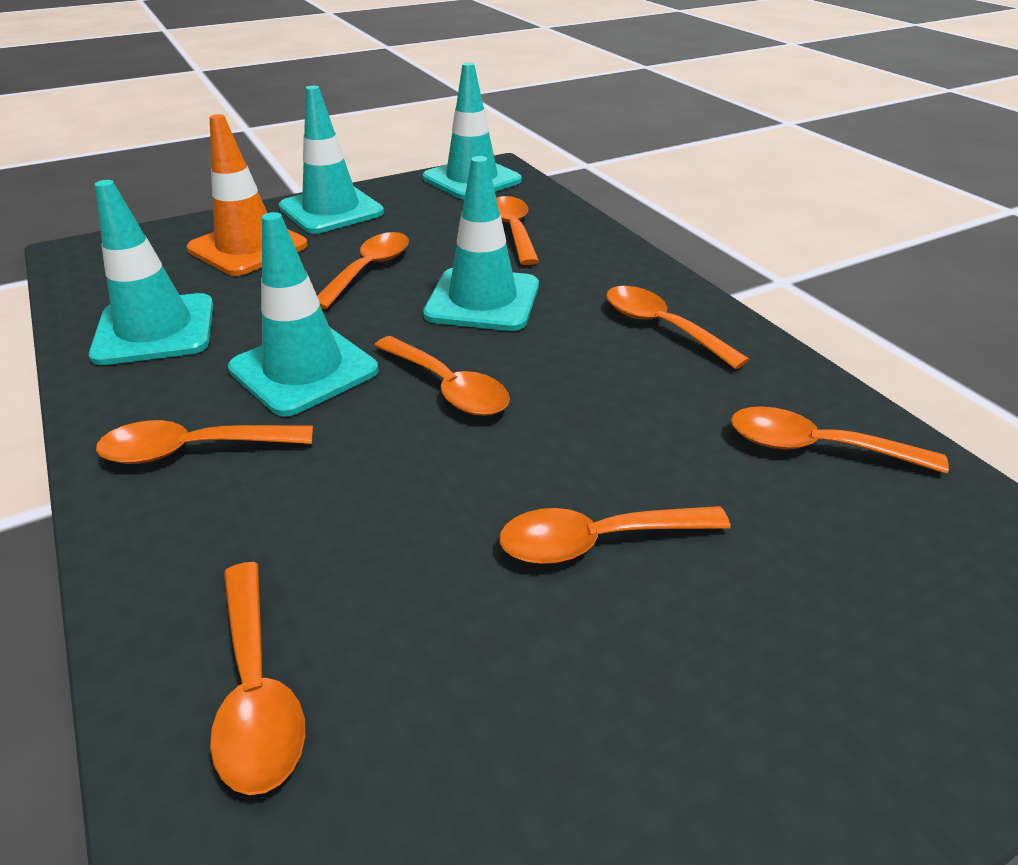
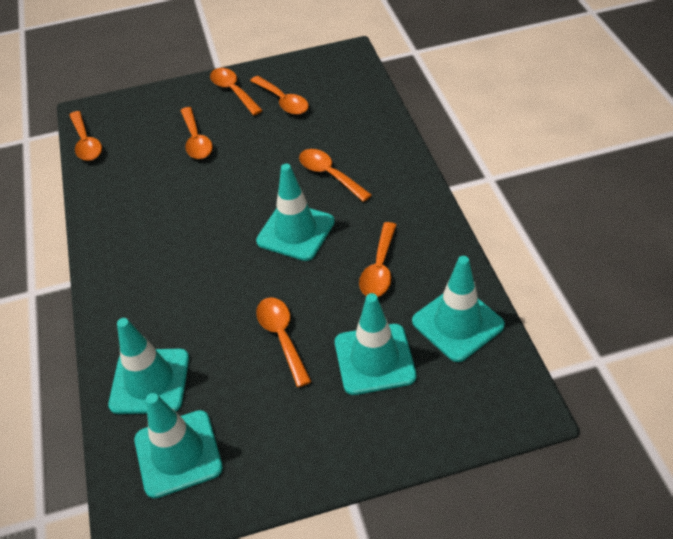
orange spoon: 8 -> 7
orange traffic cone: 1 -> 0

